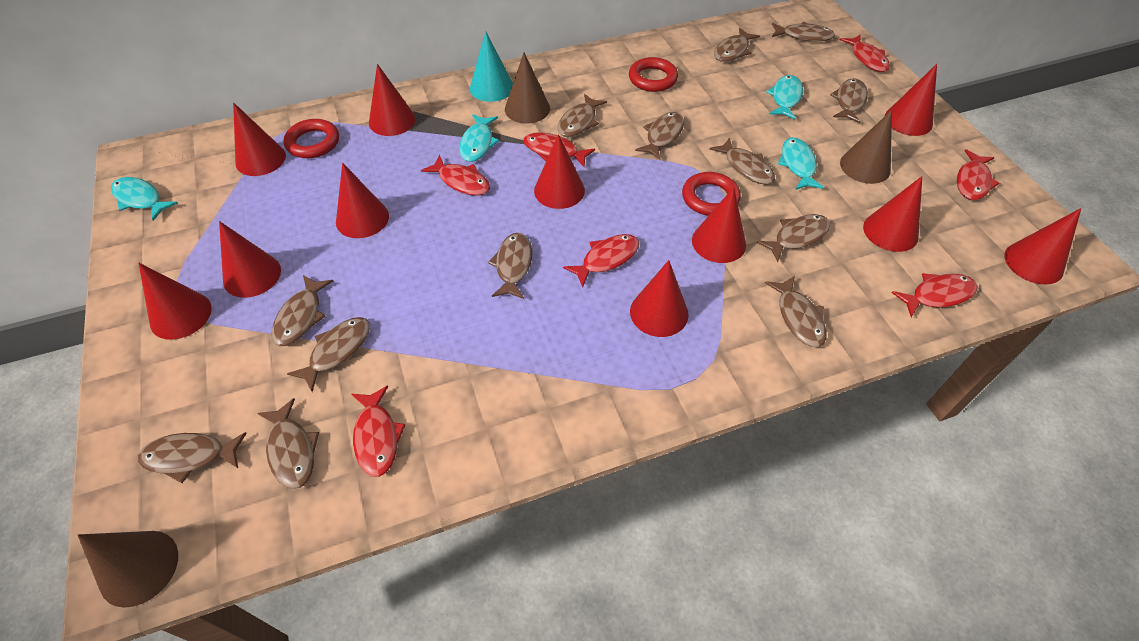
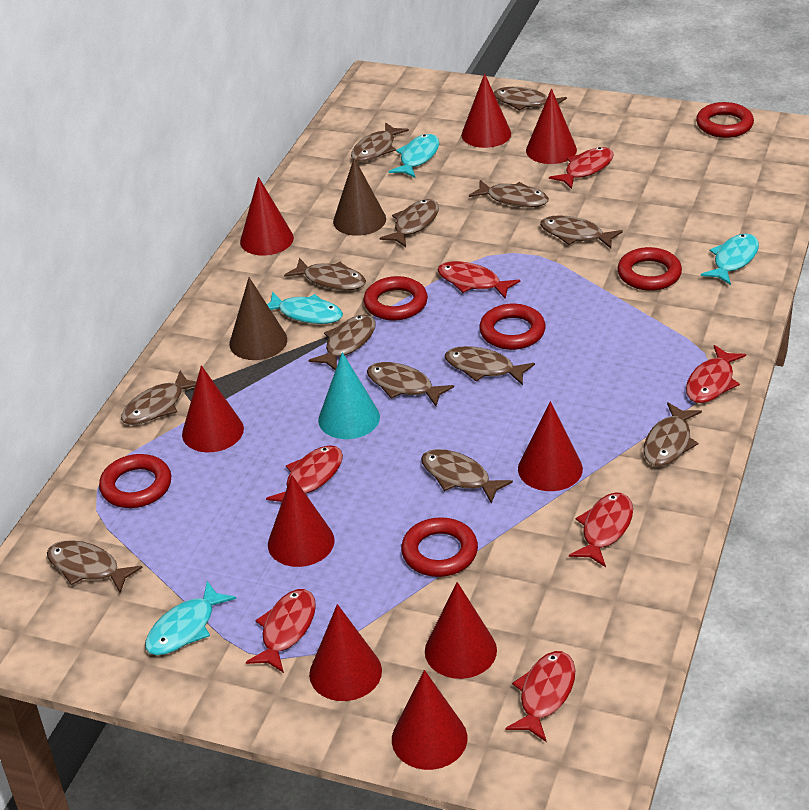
brown cone: 3 -> 2
red cone: 11 -> 9
red ring: 3 -> 6

